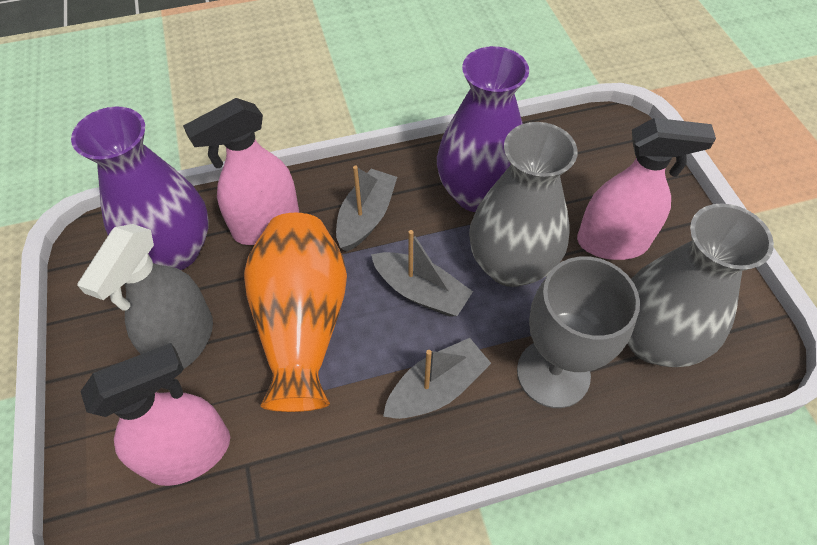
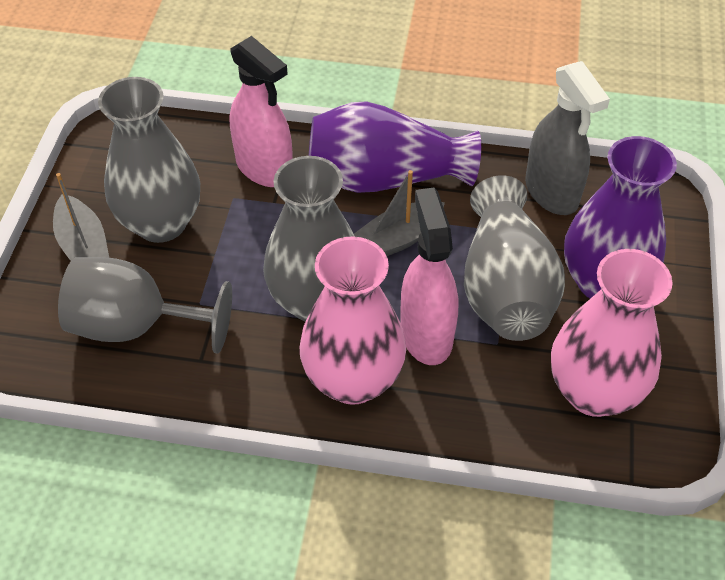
grey boat: 3 -> 2
grey vase: 2 -> 3
orange vase: 1 -> 0
pink spray bottle: 3 -> 2
pink vase: 0 -> 2

